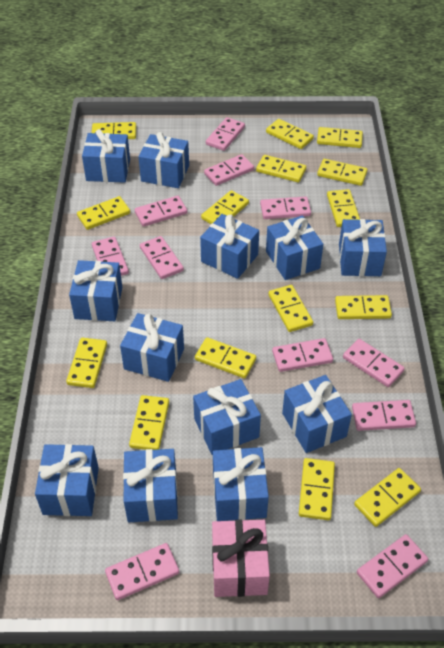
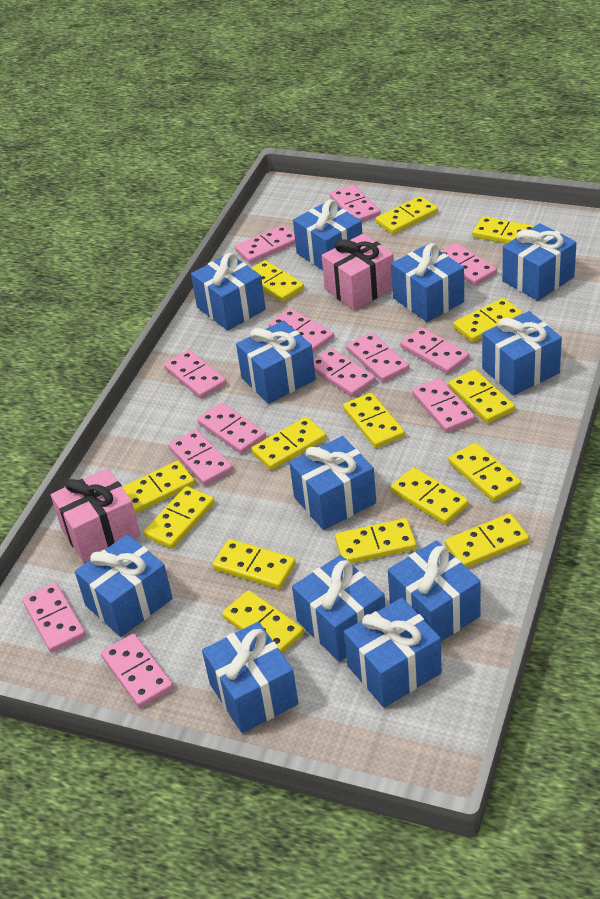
pink domino: 11 -> 13
pink gift: 1 -> 2

